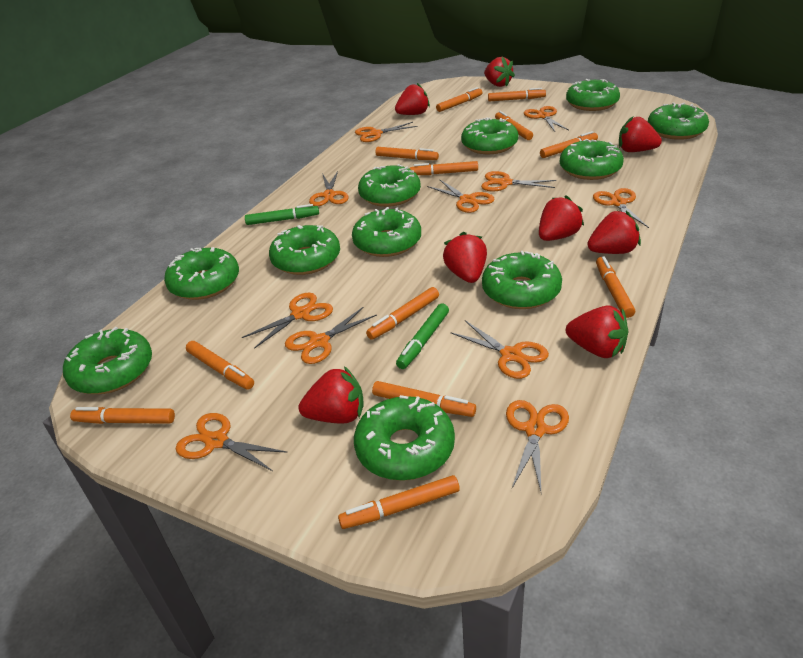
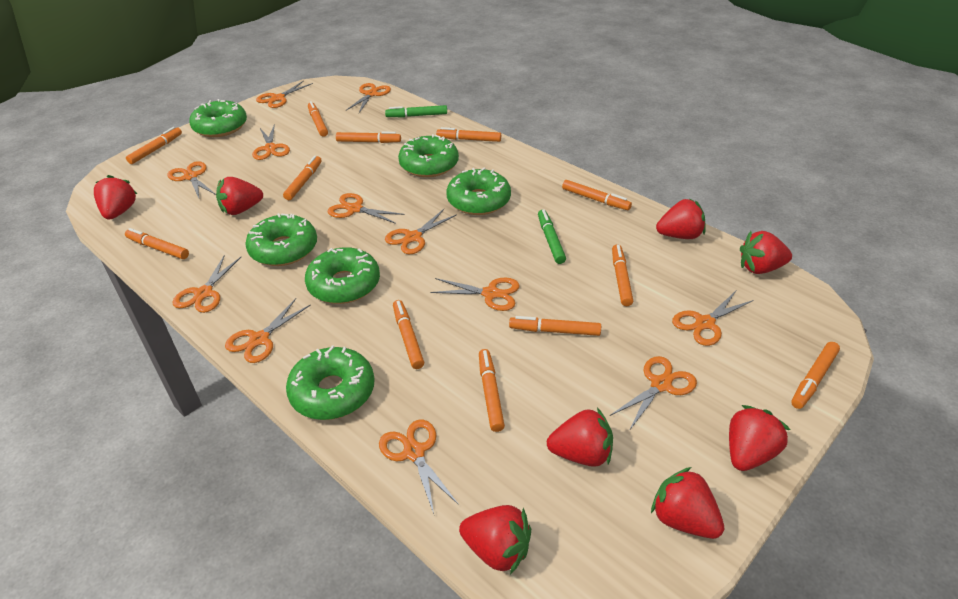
green donut: 11 -> 6
orange scissors: 11 -> 12

